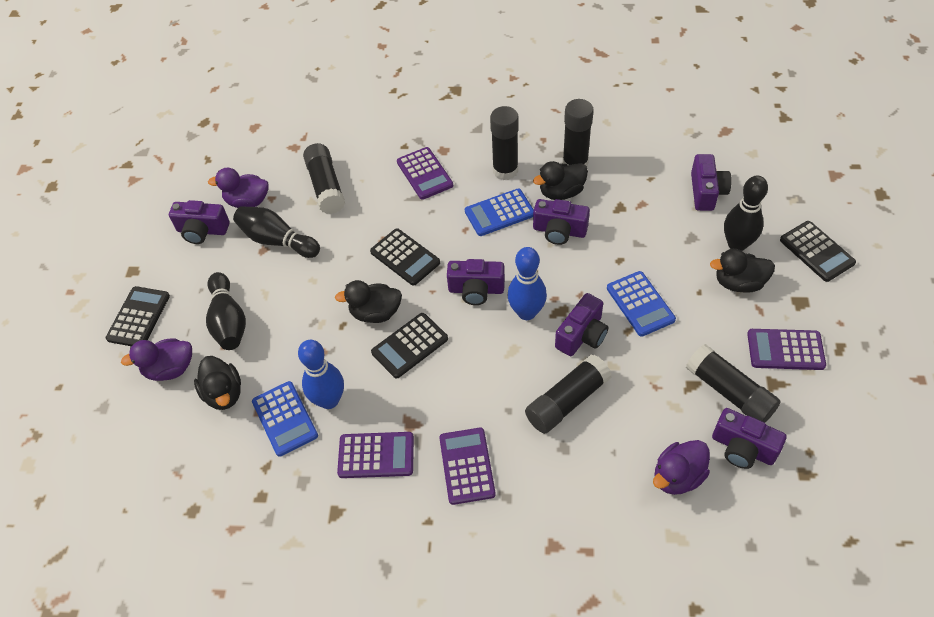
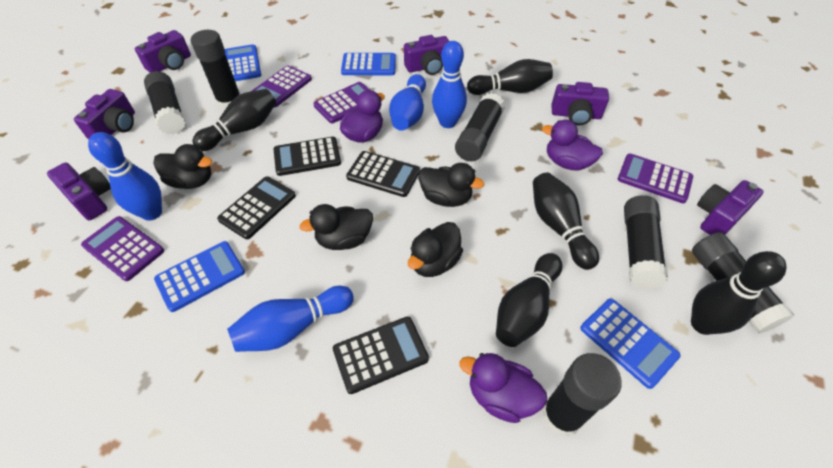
black bowling pin: 3 -> 5
black glue stick: 5 -> 6
blue bowling pin: 2 -> 4
blue calculator: 3 -> 4

